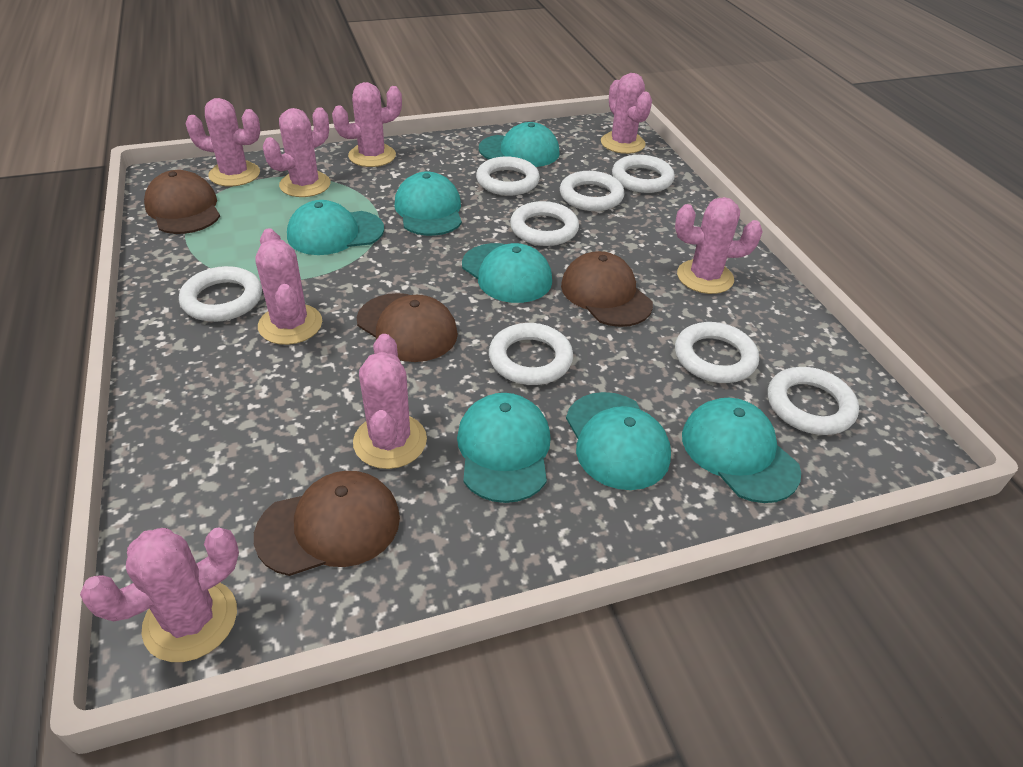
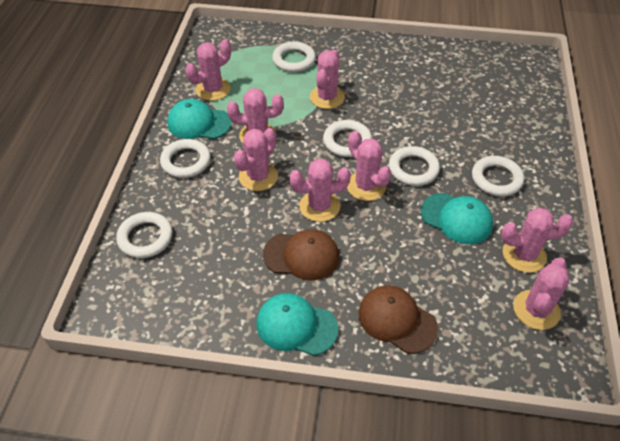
brown cap: 4 -> 2
turquoise cap: 7 -> 3
white ring: 8 -> 6

